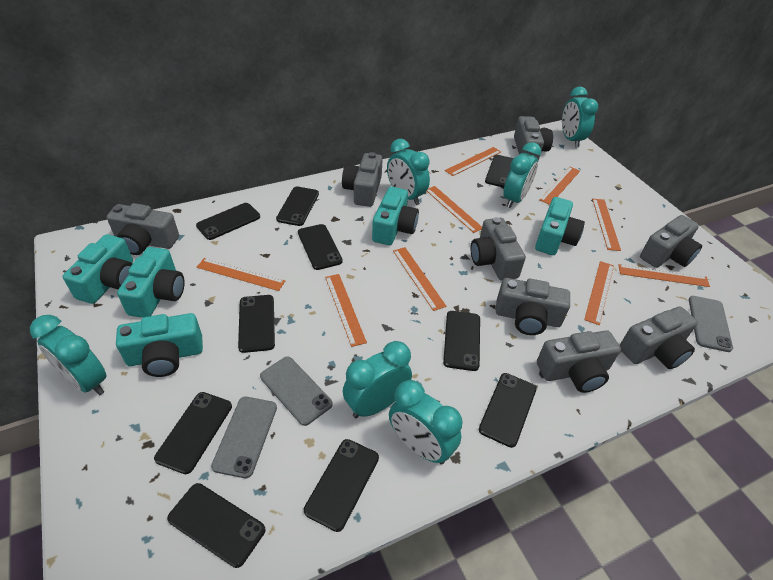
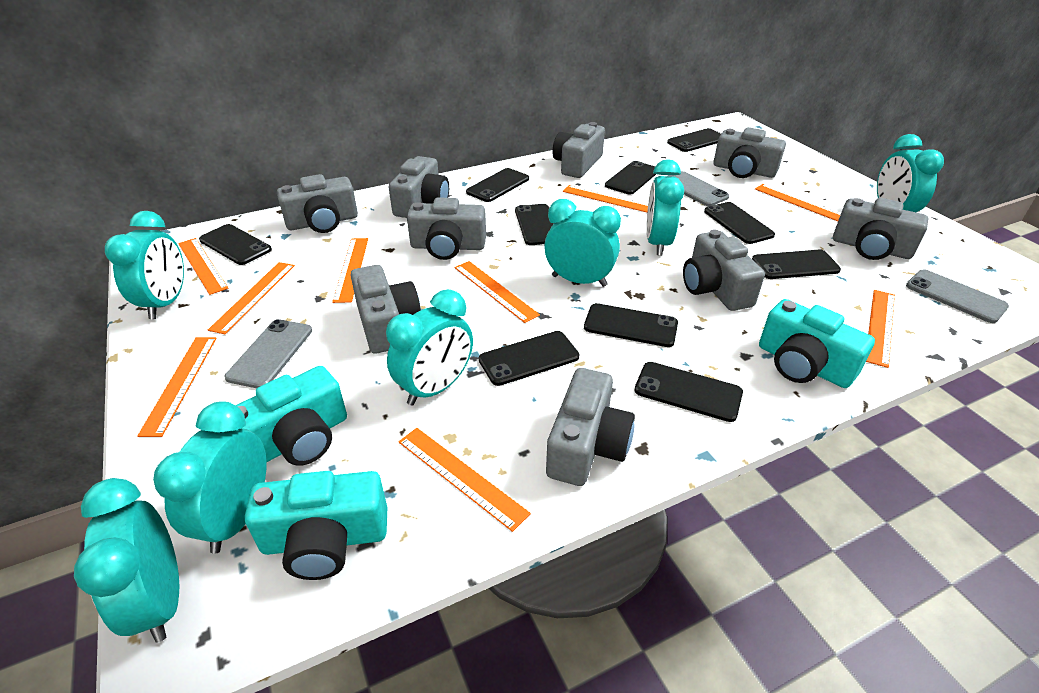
grey camera: 8 -> 9
turquoise camera: 5 -> 3
turquoise clock: 6 -> 7

